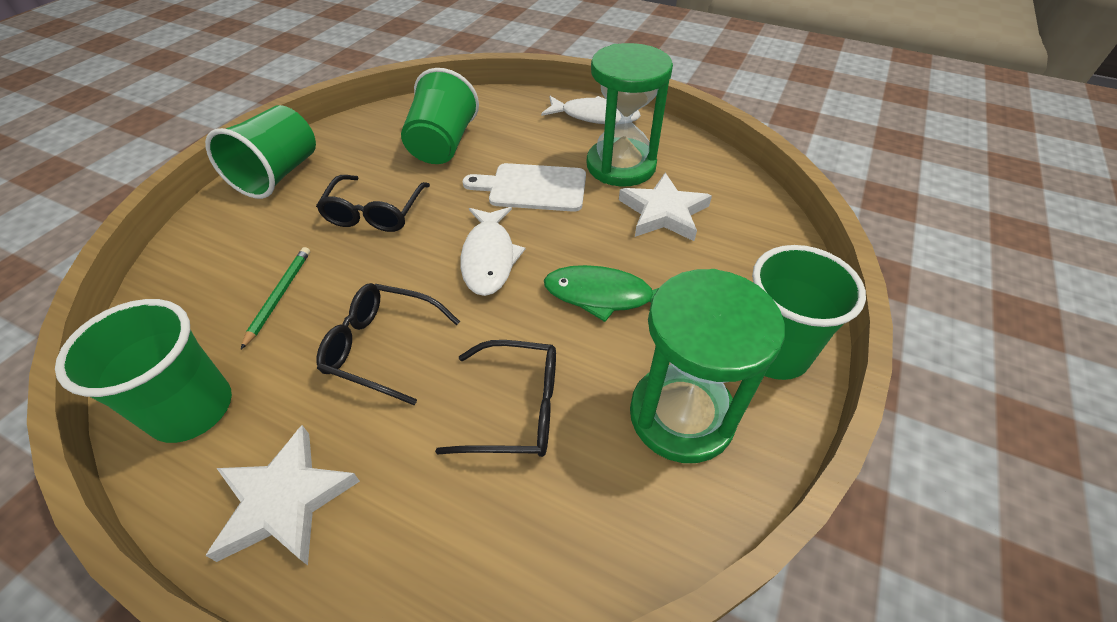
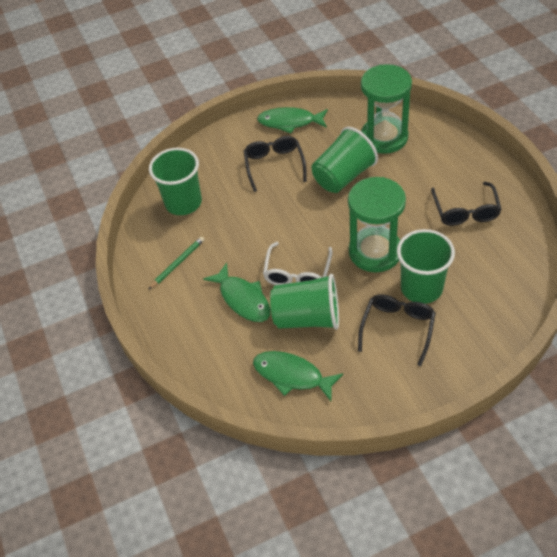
green fish: 1 -> 3
white cutting board: 1 -> 0
white fish: 2 -> 0
white glasses: 0 -> 1
white star: 2 -> 0

